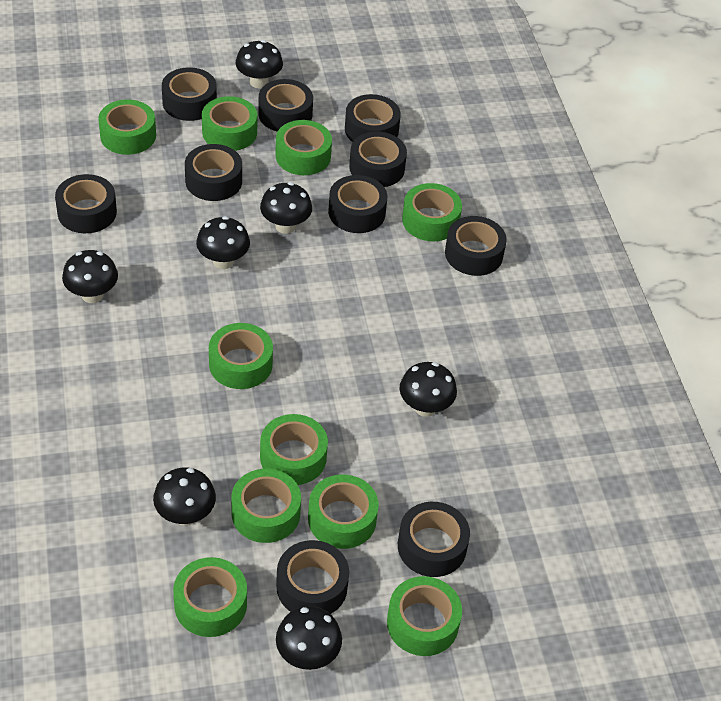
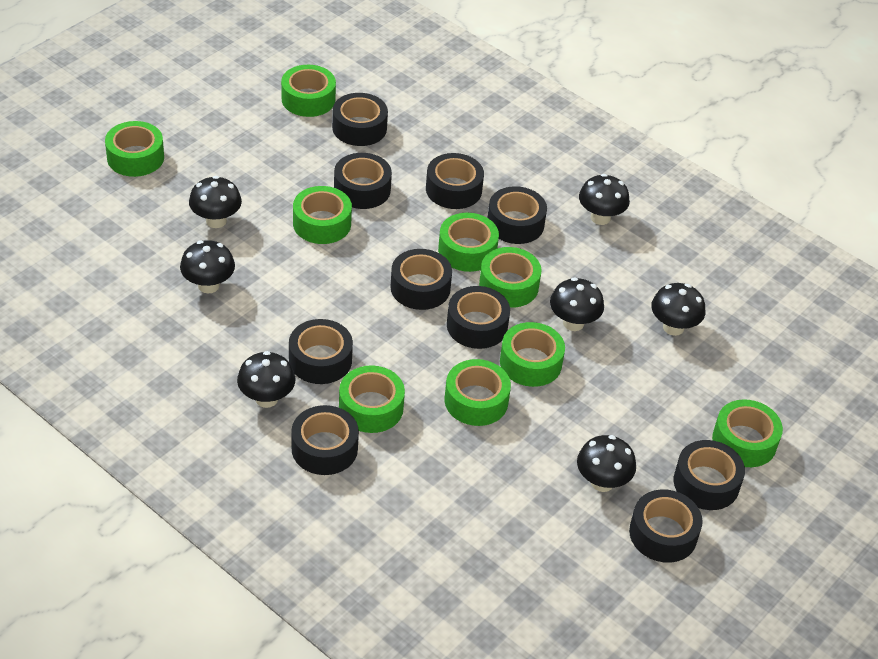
green tape: 10 -> 9

